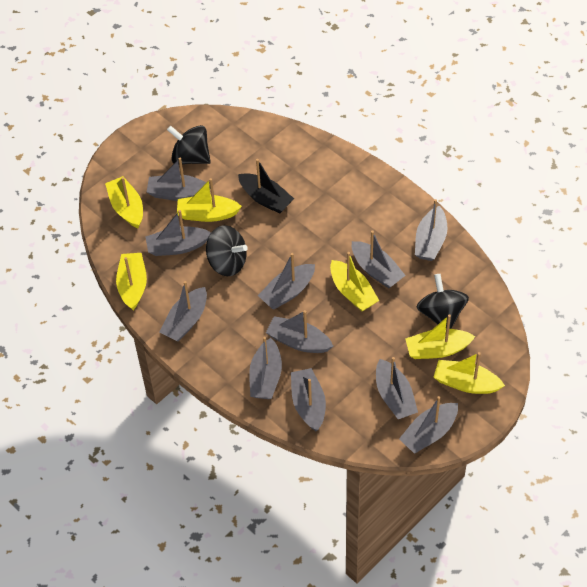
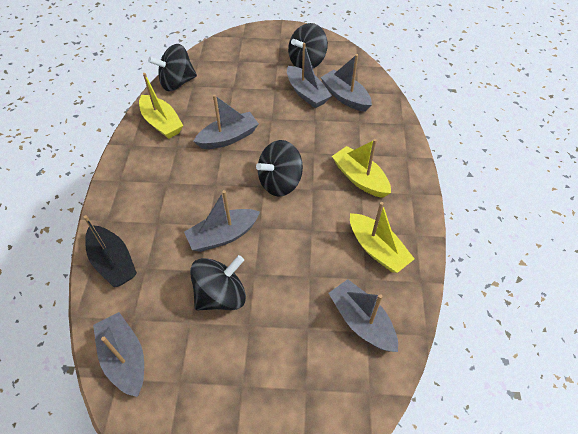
black spinning top: 3 -> 4
grey boat: 11 -> 6
yellow boat: 6 -> 3

